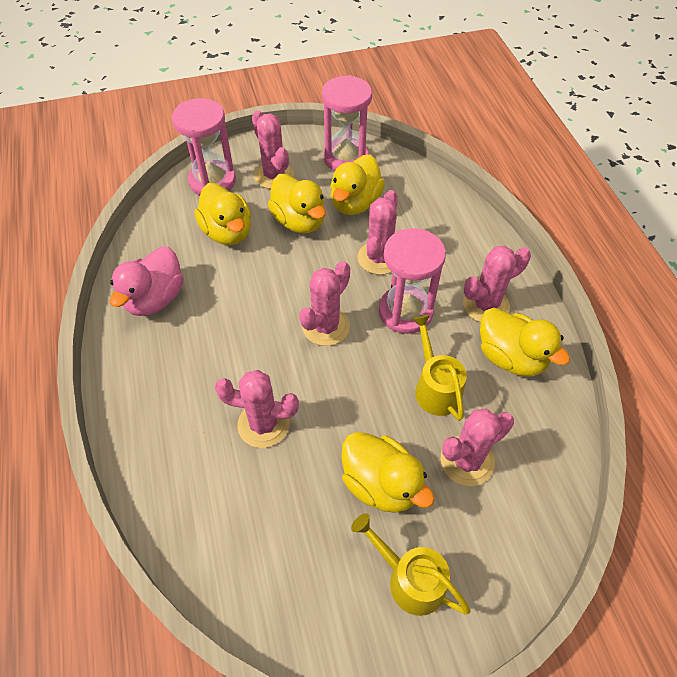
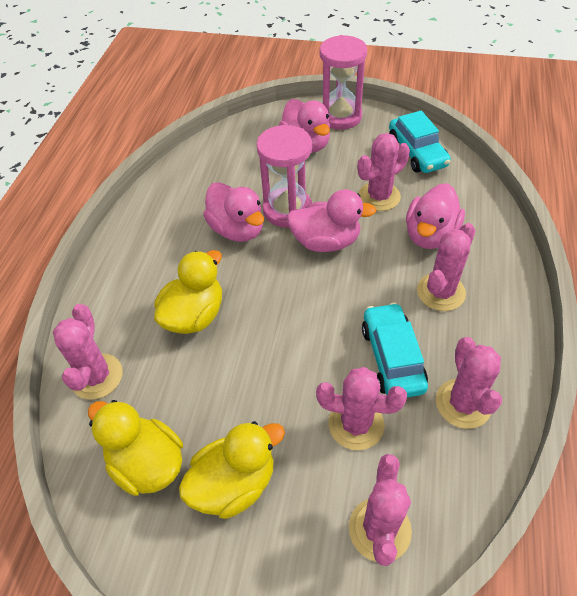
pink duck: 1 -> 4
pink hourglass: 3 -> 2
turquoise car: 0 -> 2
yellow duck: 5 -> 3
yellow watering can: 2 -> 0

